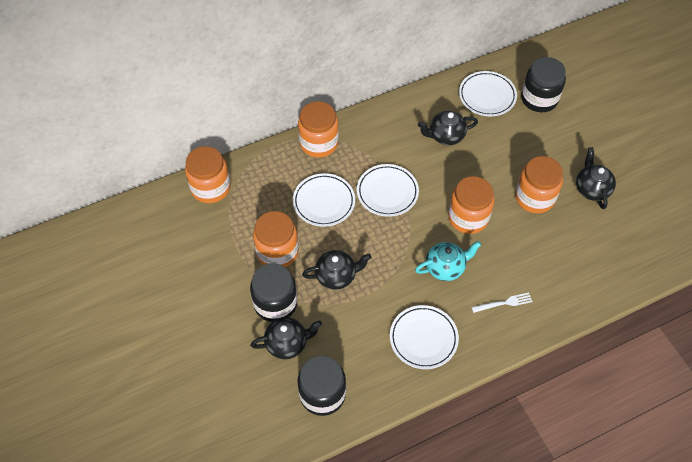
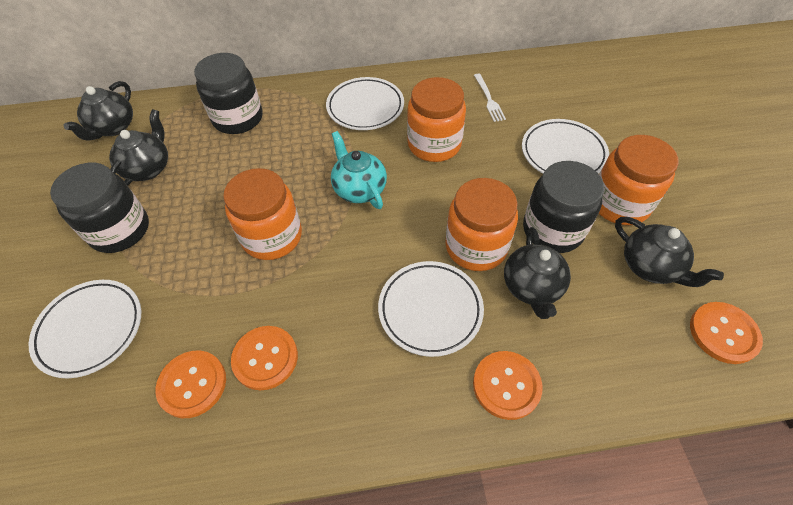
orange button: 0 -> 4
orange jar: 5 -> 4

